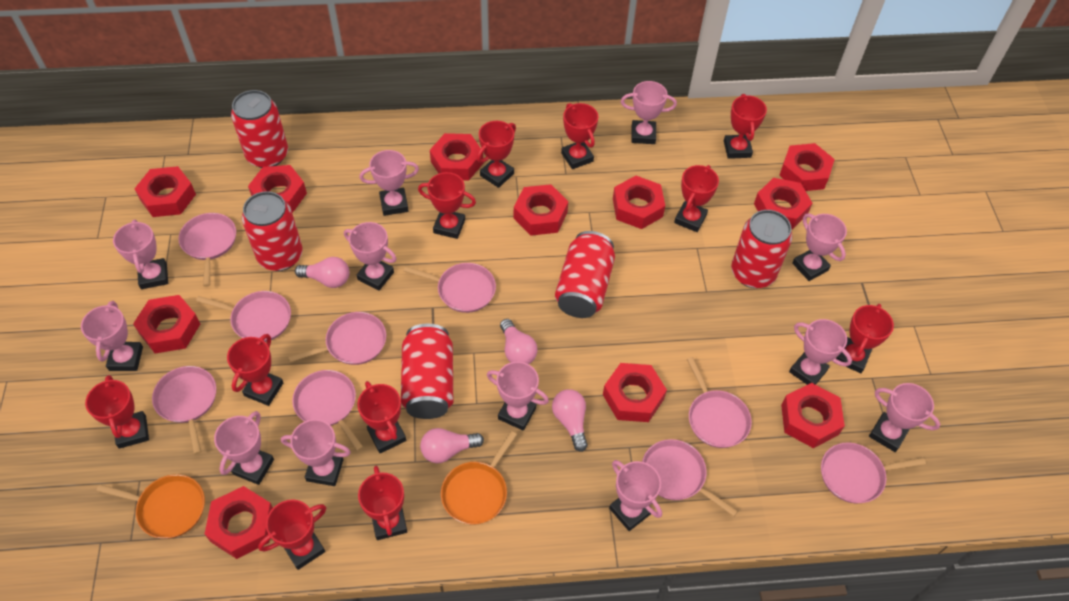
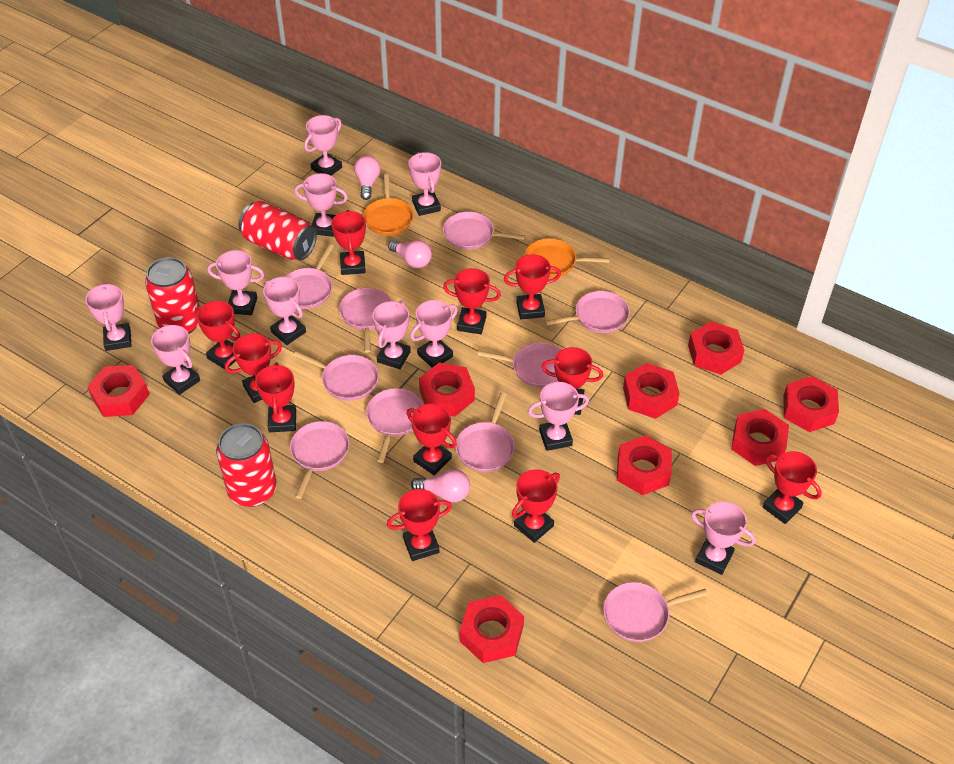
pink light bulb: 4 -> 3
pink pan: 9 -> 10
pink trophy: 12 -> 11
red can: 5 -> 3
red nut: 11 -> 8

